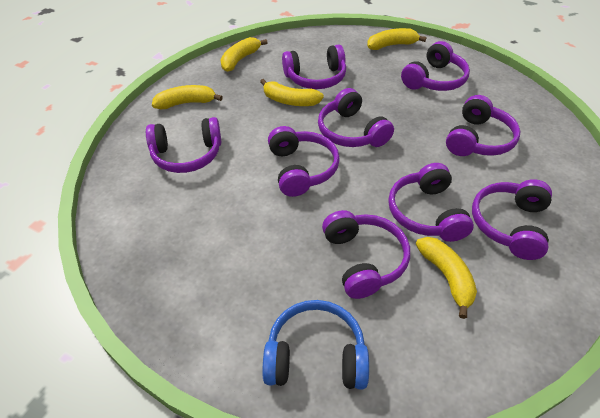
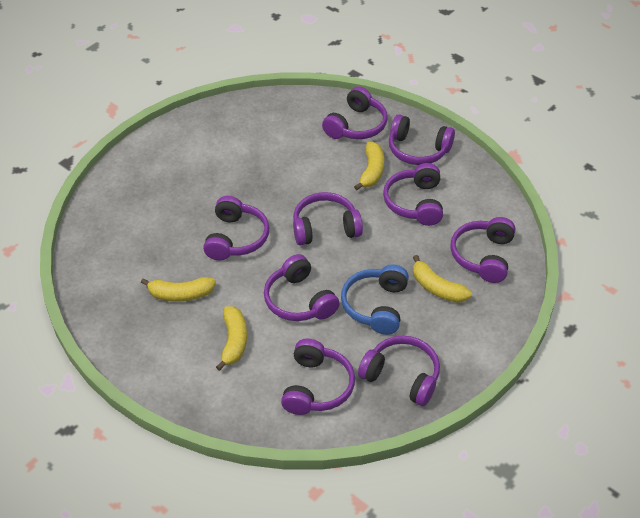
yellow banana: 5 -> 4

